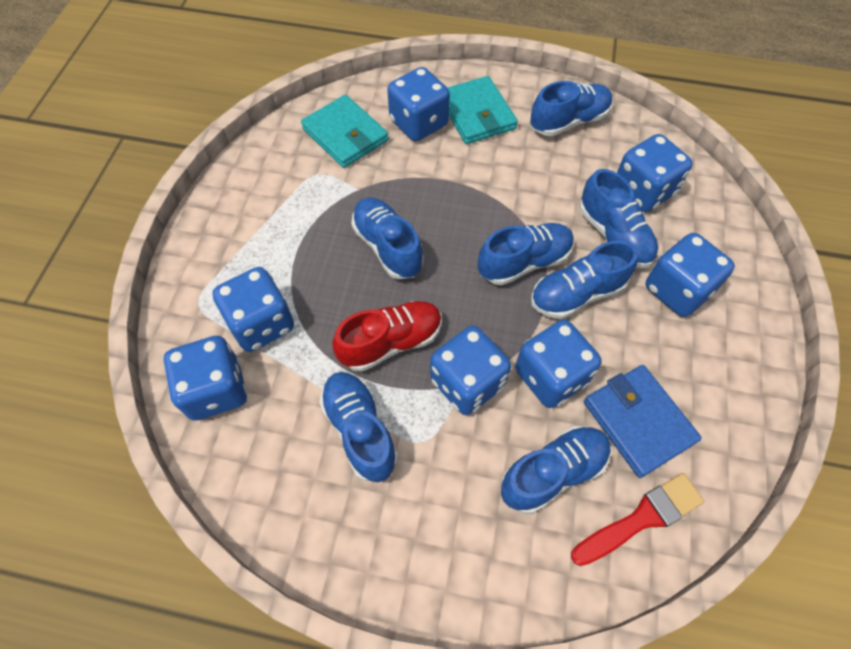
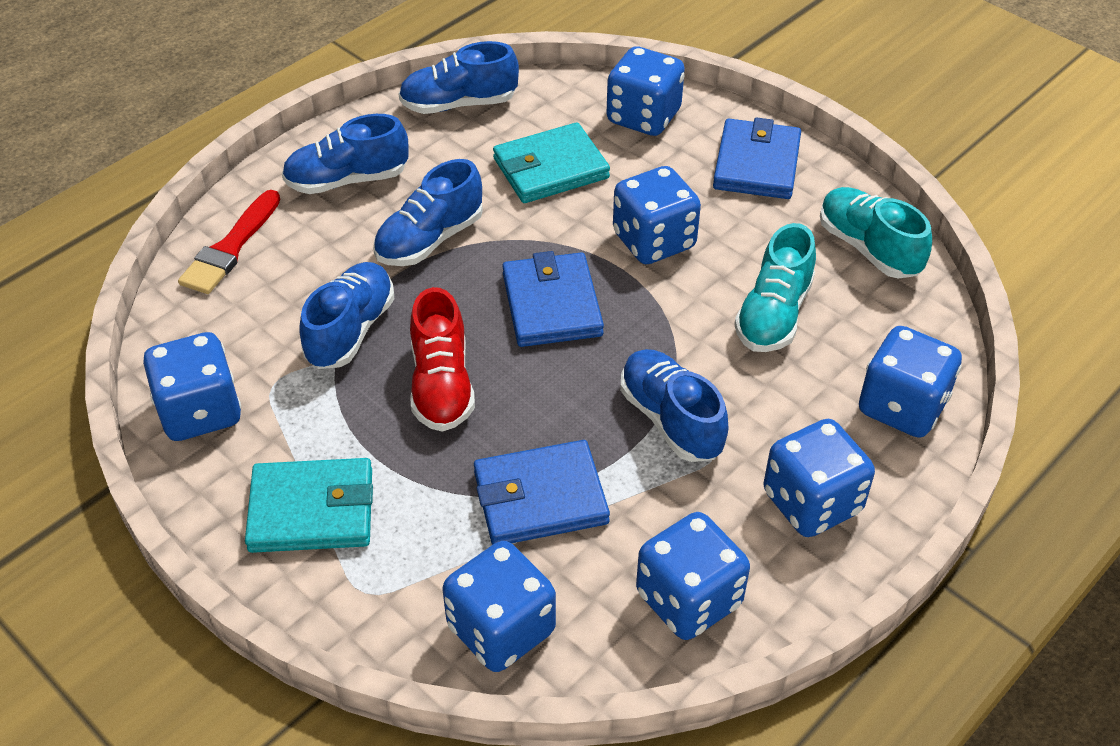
blue shoe: 7 -> 5
blue wallet: 1 -> 3
turquoise shoe: 0 -> 2

